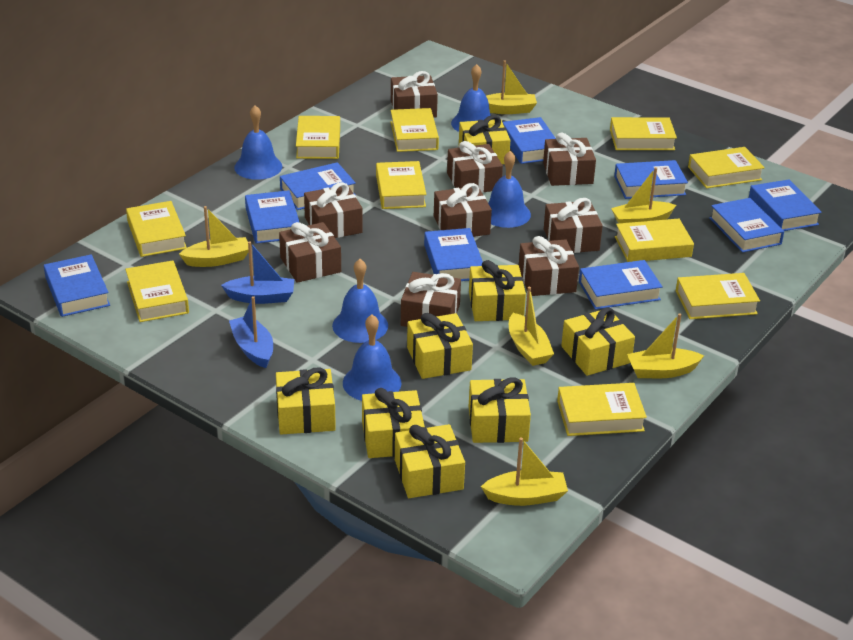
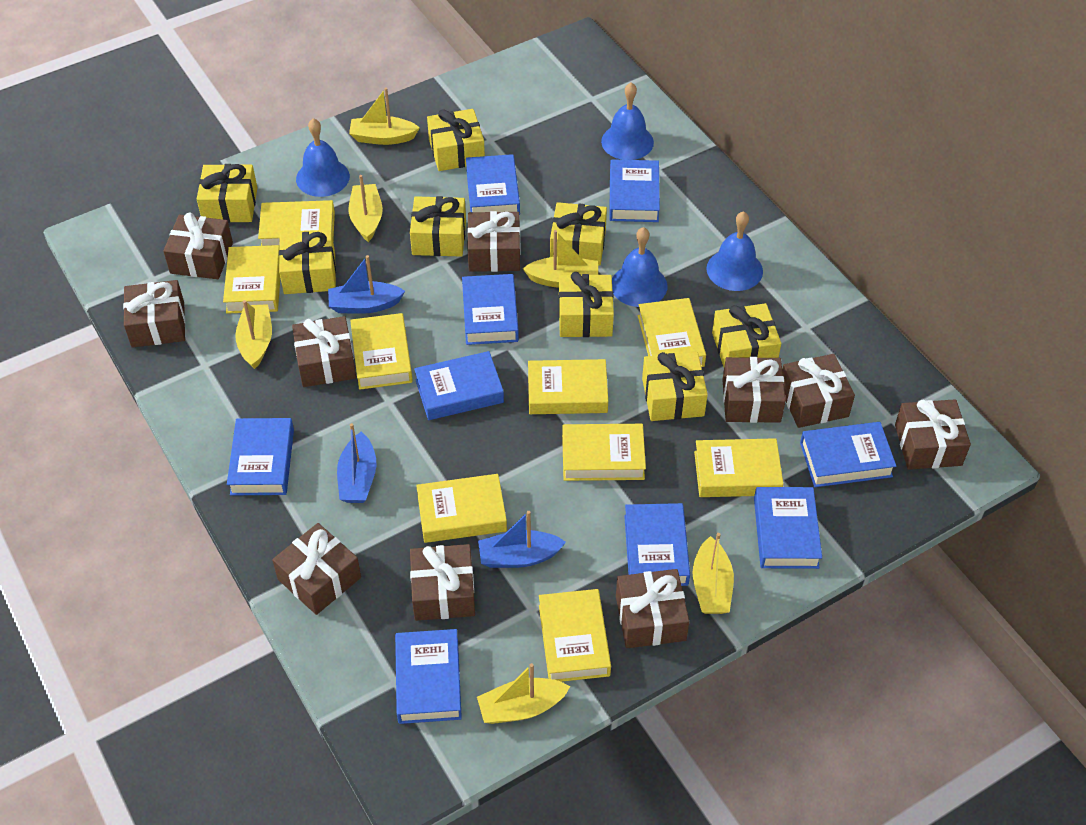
blue bell: 5 -> 4
blue boat: 2 -> 3
brown gift: 9 -> 10
yellow book: 10 -> 9

